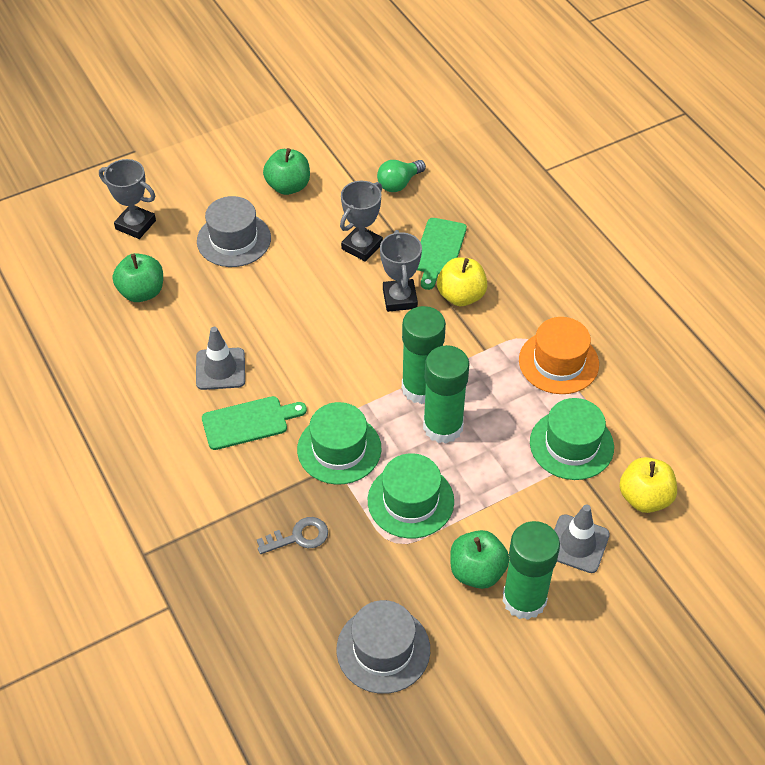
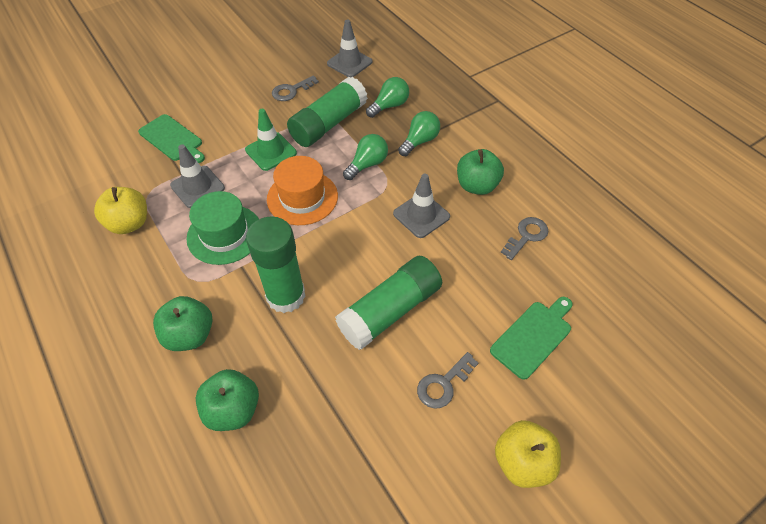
green hat: 3 -> 1
green light bulb: 1 -> 3
green traffic cone: 0 -> 1
grey hat: 2 -> 0
grey key: 1 -> 3
grey traffic cone: 2 -> 3
grey trophy: 3 -> 0

